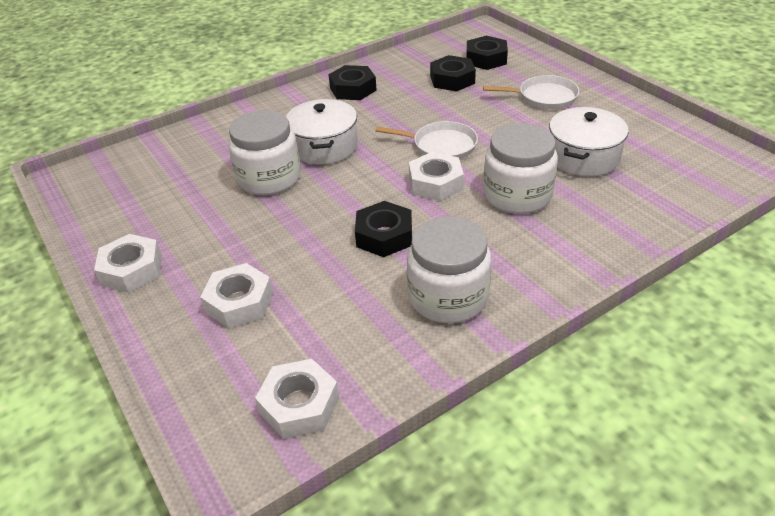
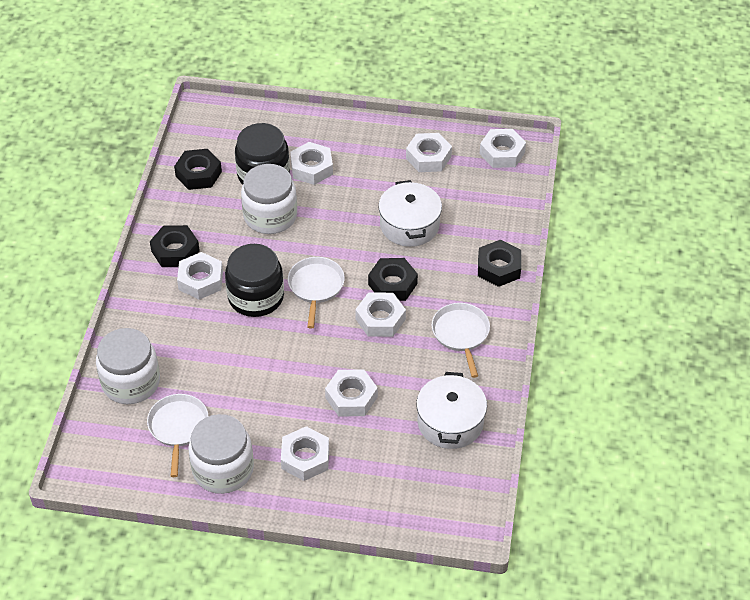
black jar: 0 -> 2
white nut: 4 -> 7
white pan: 2 -> 3

